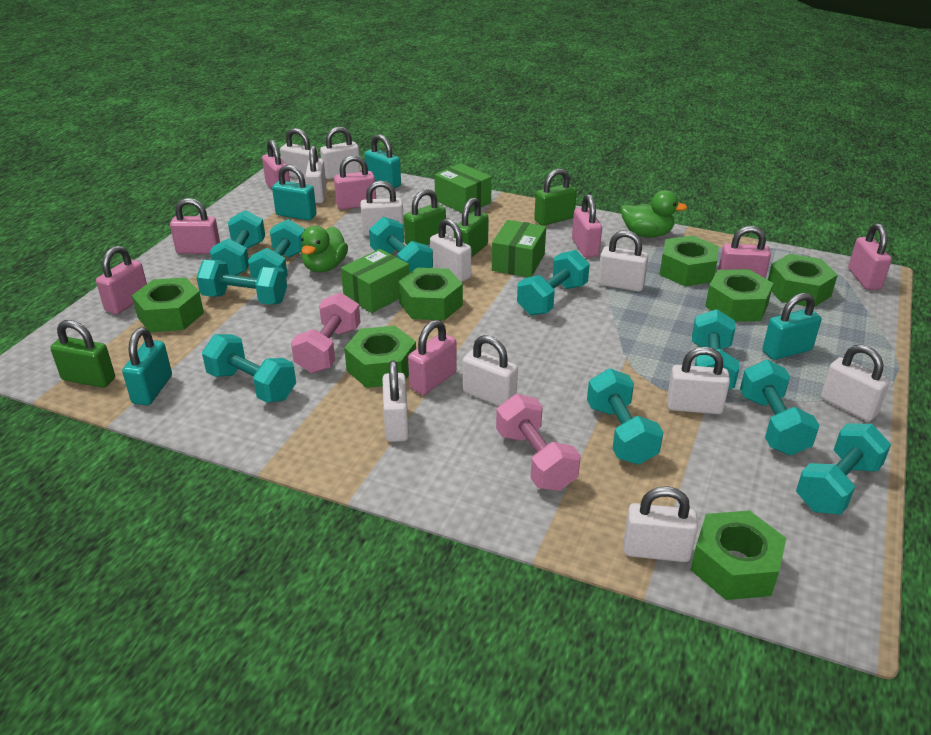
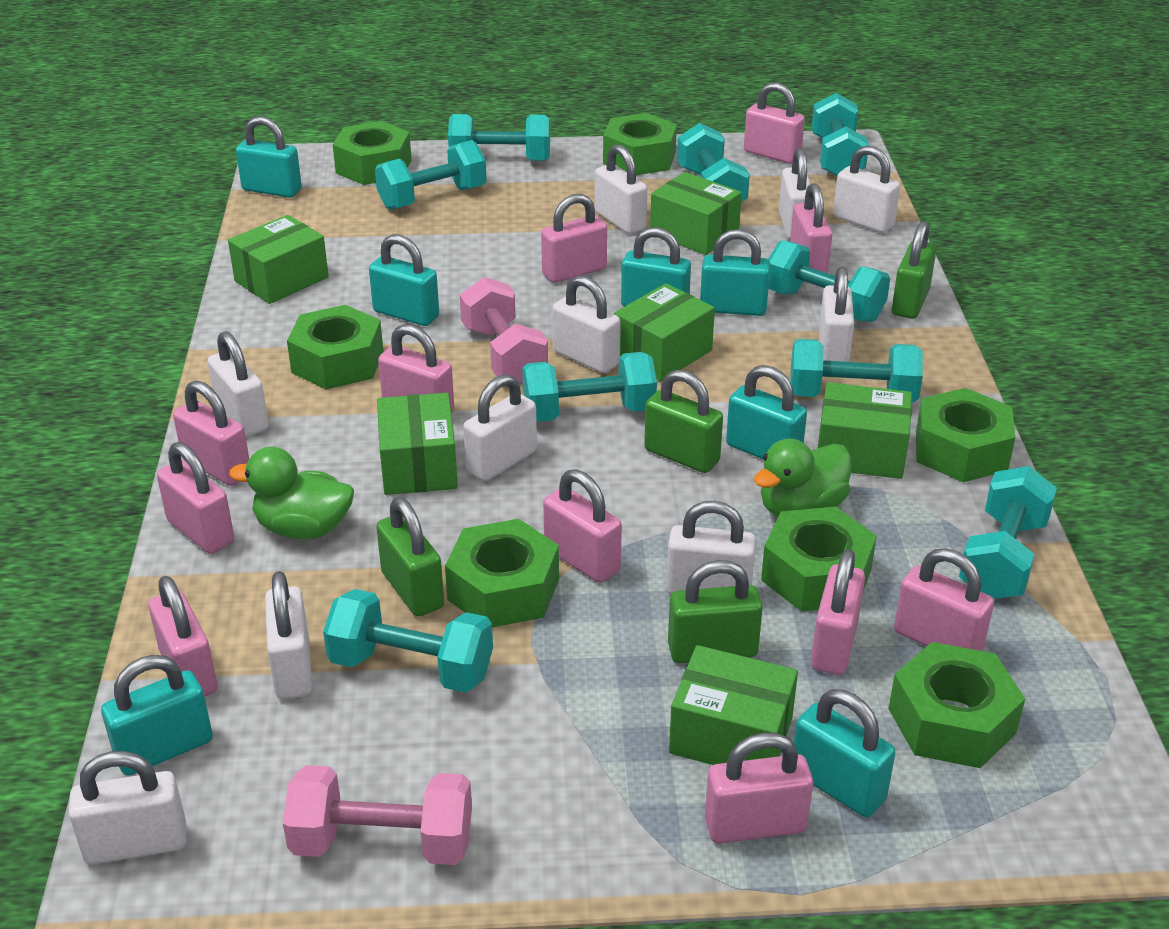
green box: 3 -> 6
pink padlock: 8 -> 11
turquoise dumbbell: 10 -> 9
turquoise padlock: 4 -> 7
white padlock: 11 -> 10

